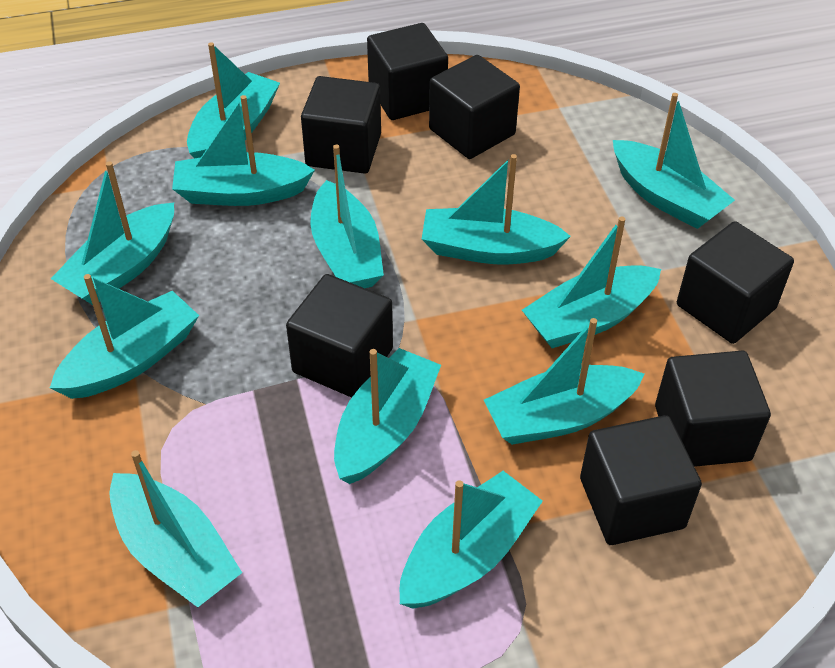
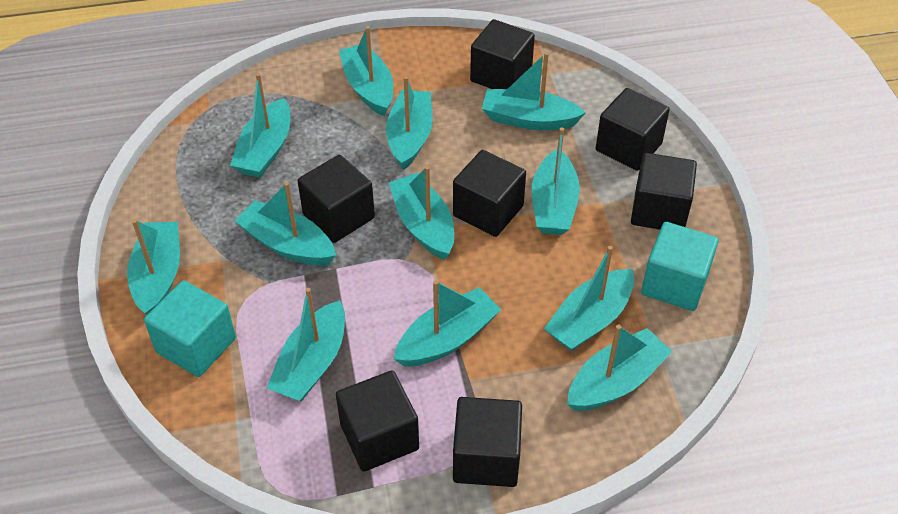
turquoise cube: 0 -> 2

